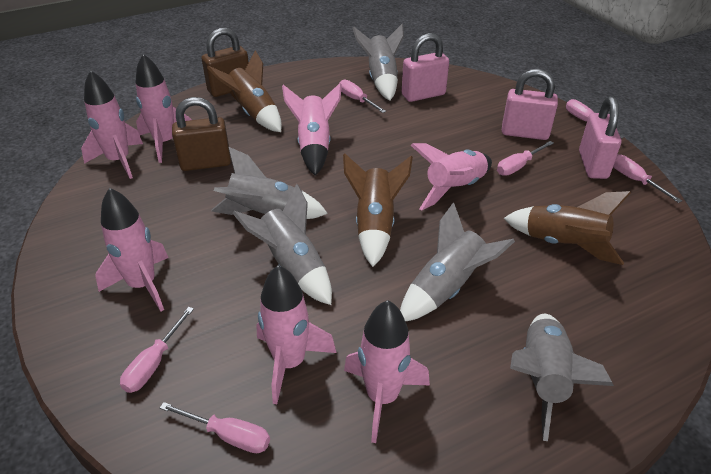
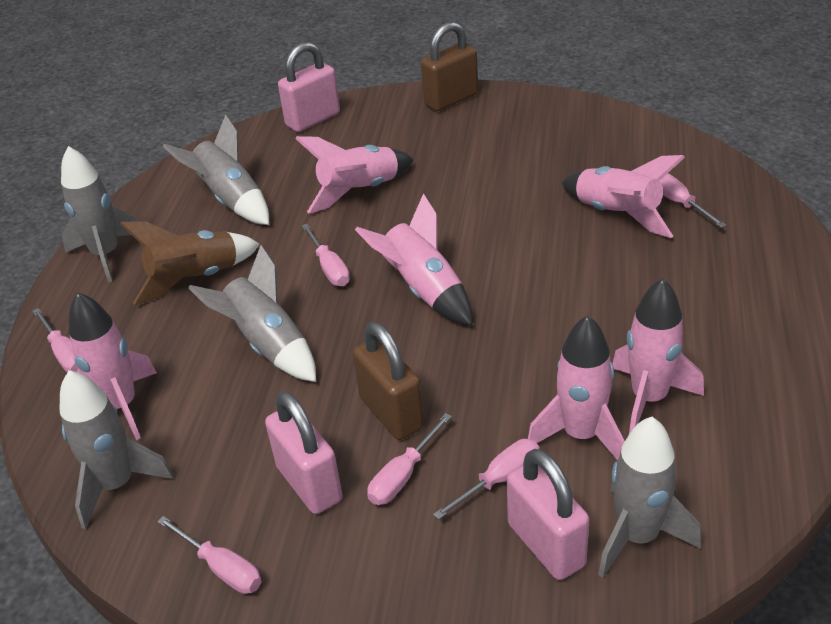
brown rocket: 3 -> 1
pink rocket: 7 -> 6

